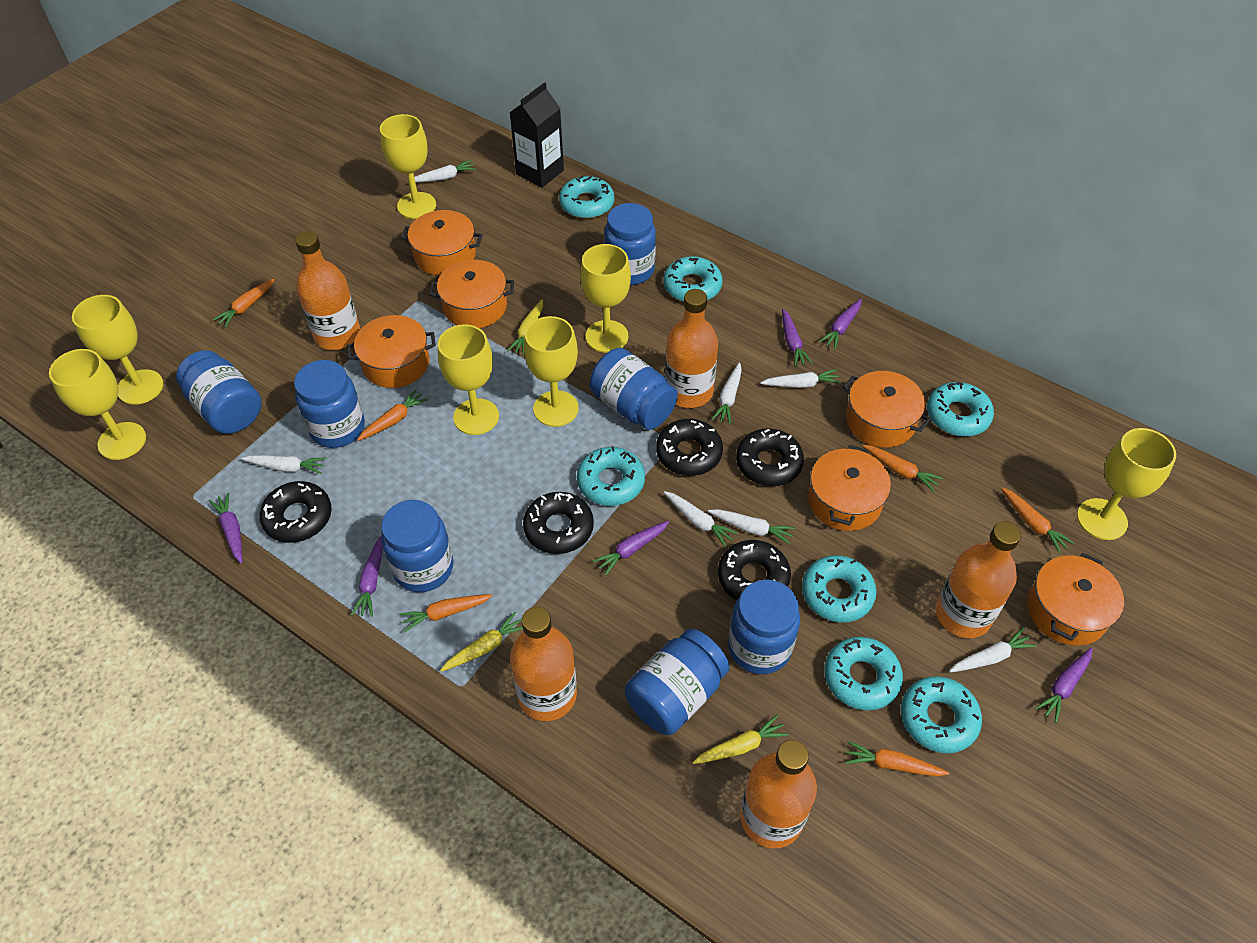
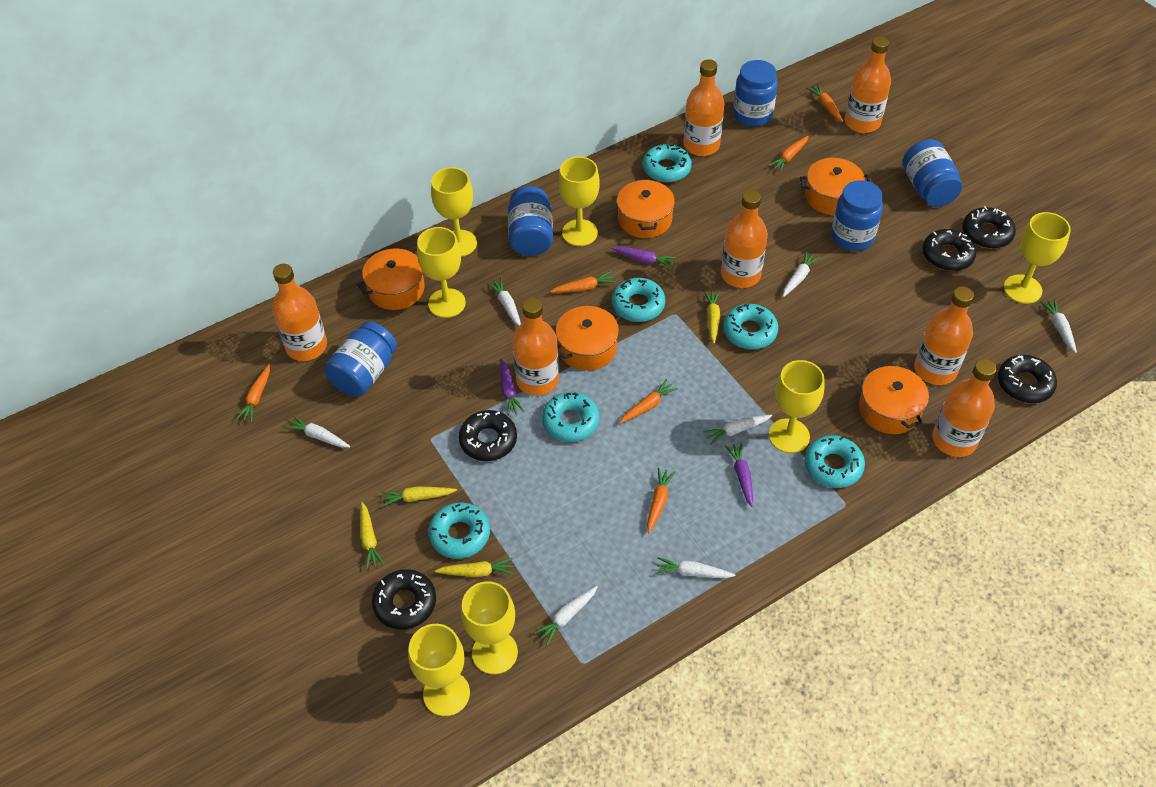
black carton: 1 -> 0
blue jar: 7 -> 5
orange bottle: 5 -> 7
orange pot: 6 -> 5
purple carrot: 6 -> 3
turquoise donut: 7 -> 6
yellow carrot: 3 -> 4

